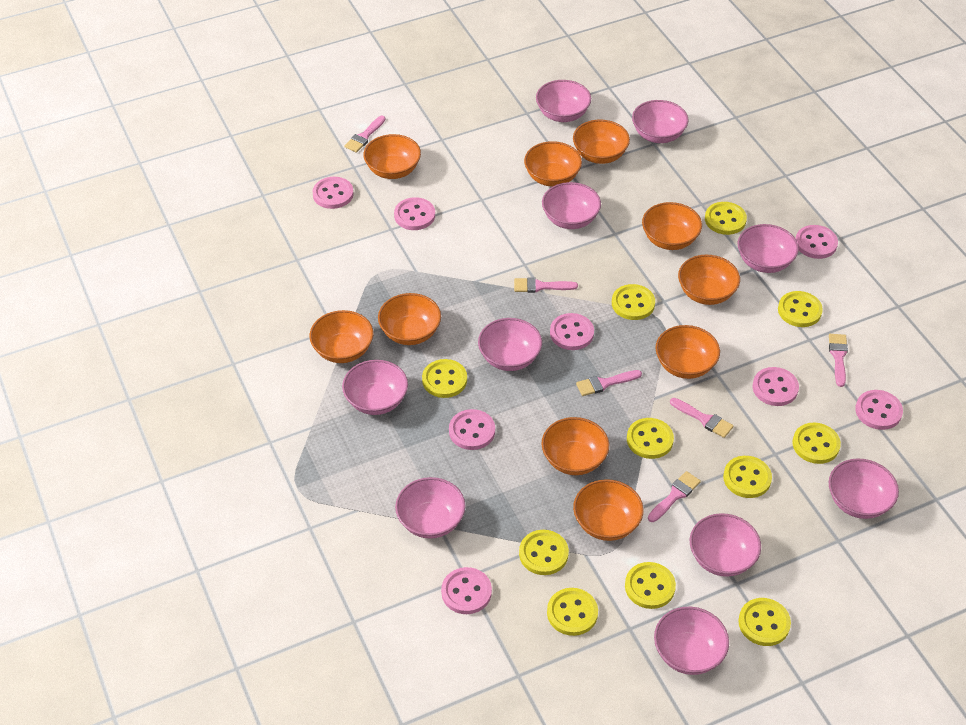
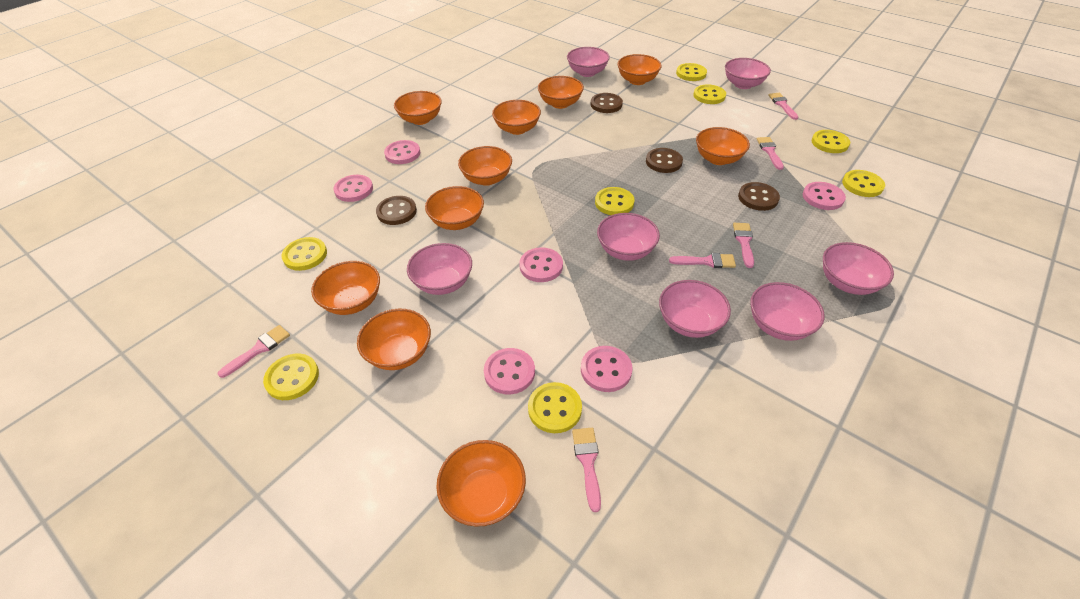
brown button: 0 -> 4
pink bowl: 10 -> 7
pink button: 8 -> 6
yellow button: 11 -> 8

